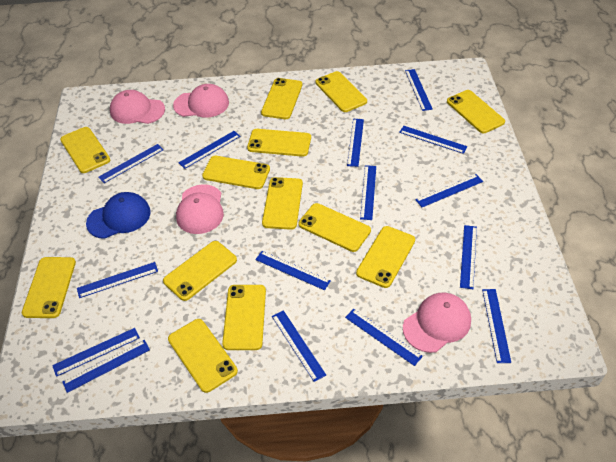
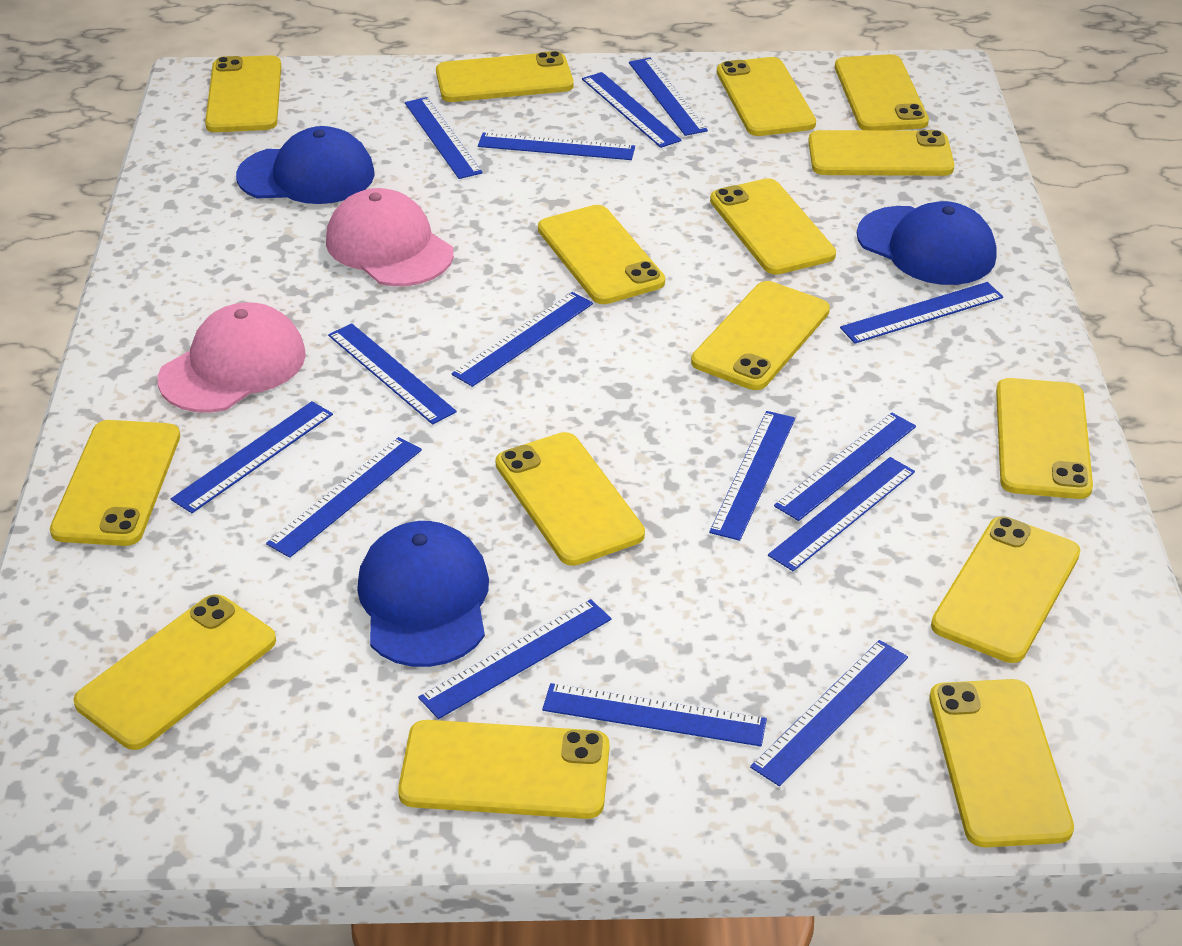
blue cap: 1 -> 3
pink cap: 4 -> 2
yellow phone: 13 -> 15

